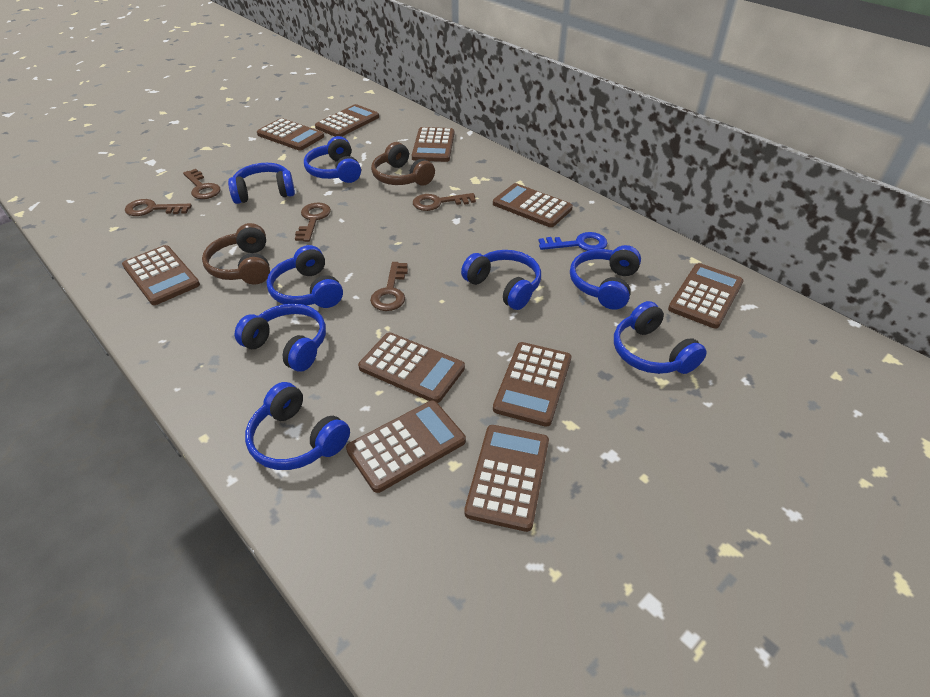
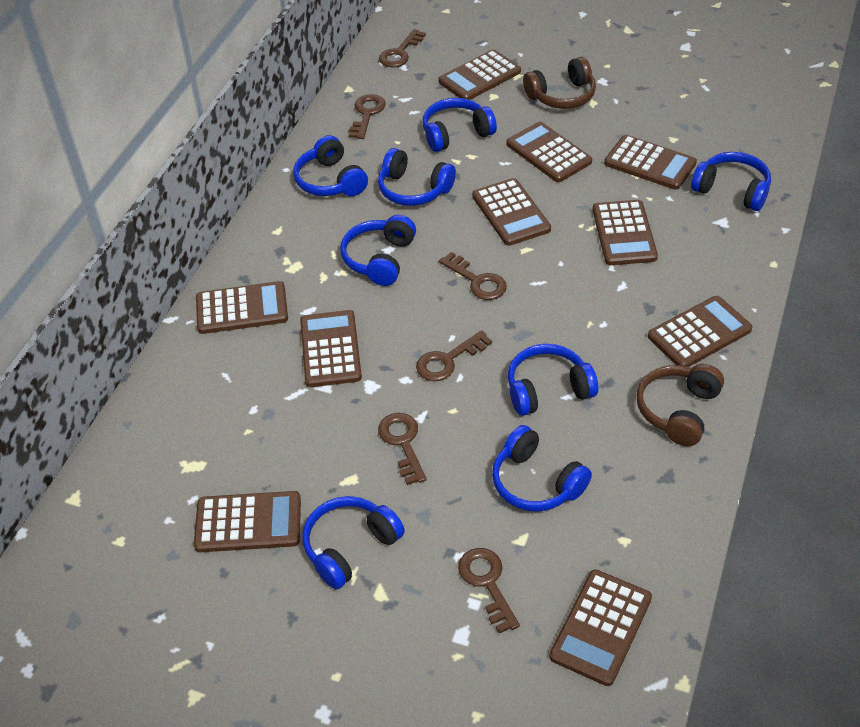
blue key: 1 -> 0
brown key: 5 -> 6

